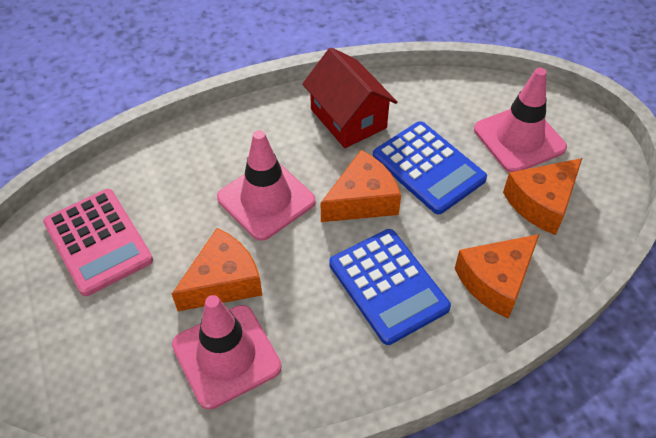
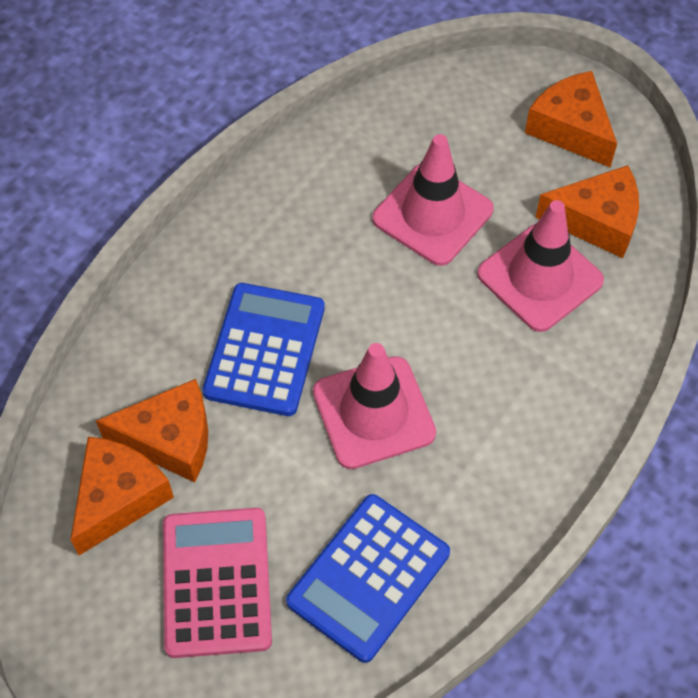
red house: 1 -> 0

